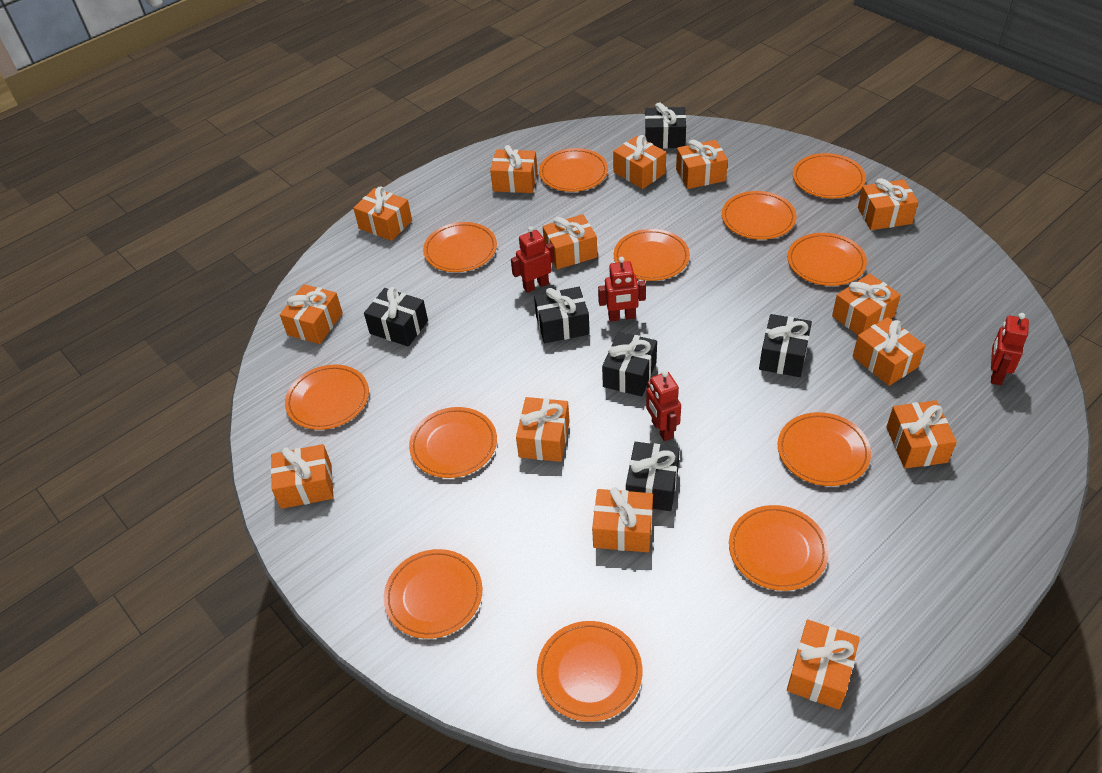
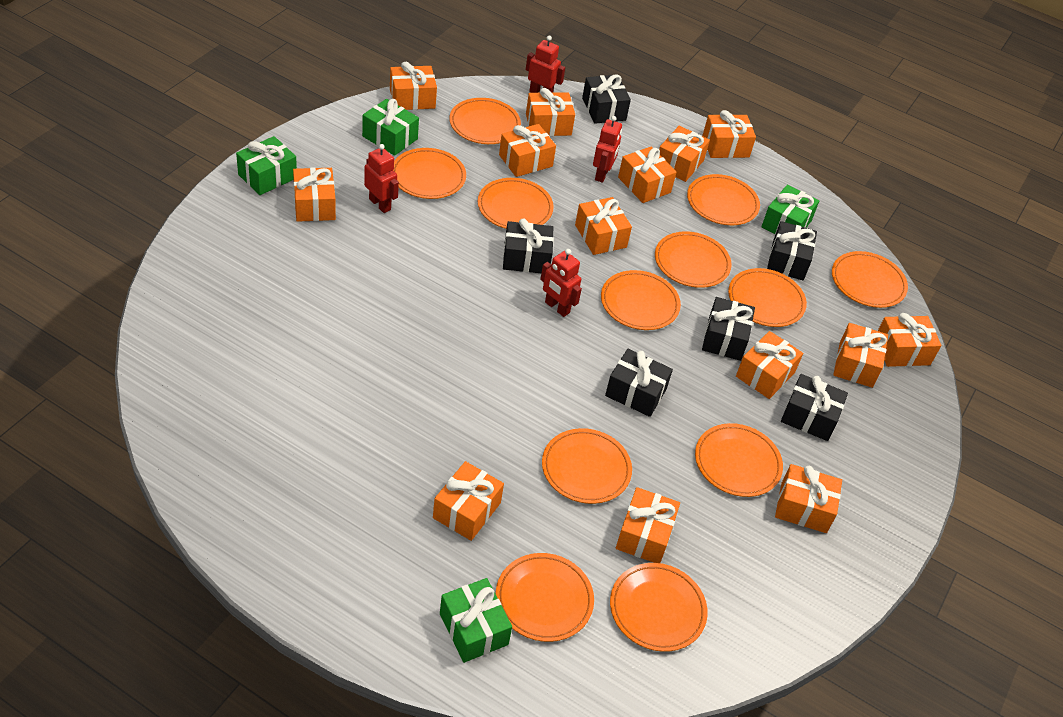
green gift: 0 -> 4

